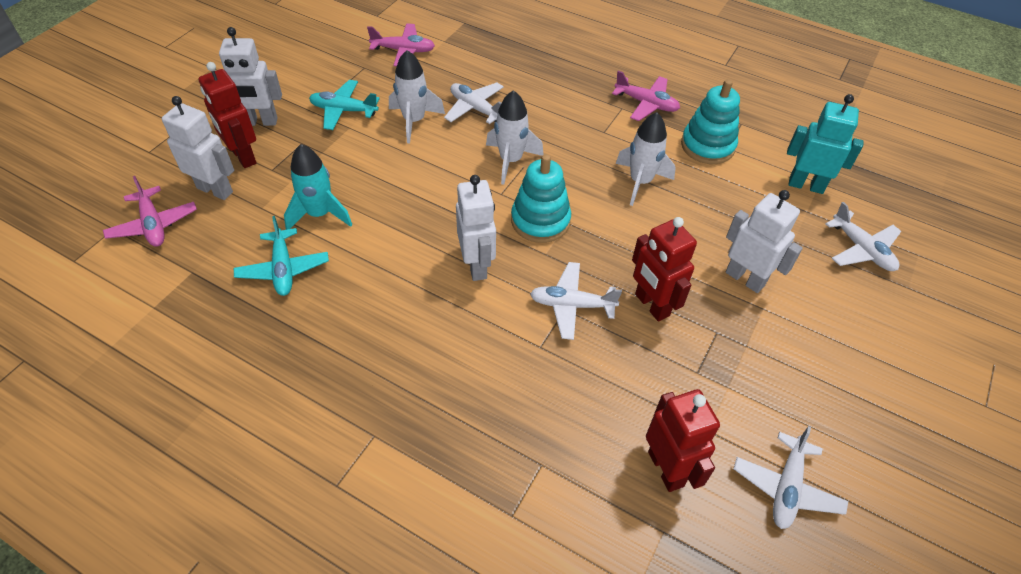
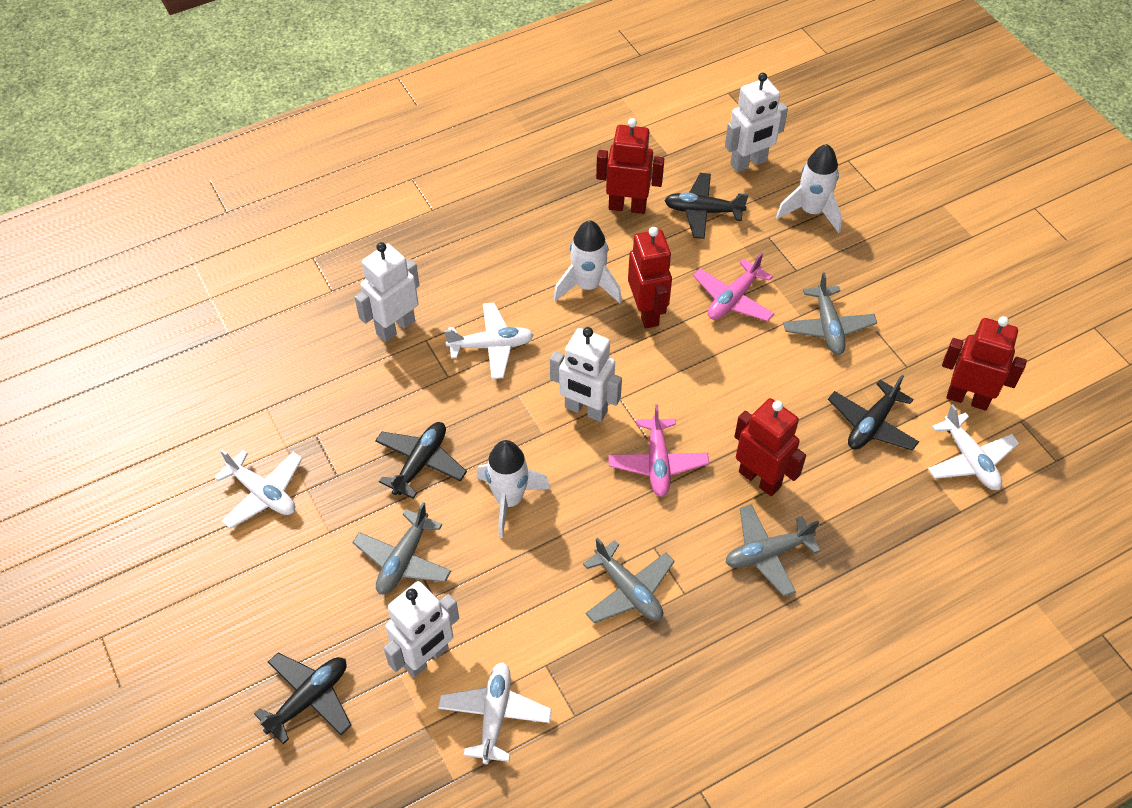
black plane: 0 -> 4
grey plane: 0 -> 4
pink plane: 3 -> 2
red robot: 3 -> 4
turquoise plane: 2 -> 0
turquoise robot: 1 -> 0
turquoise rocket: 1 -> 0
turquoise stacking toy: 2 -> 0

